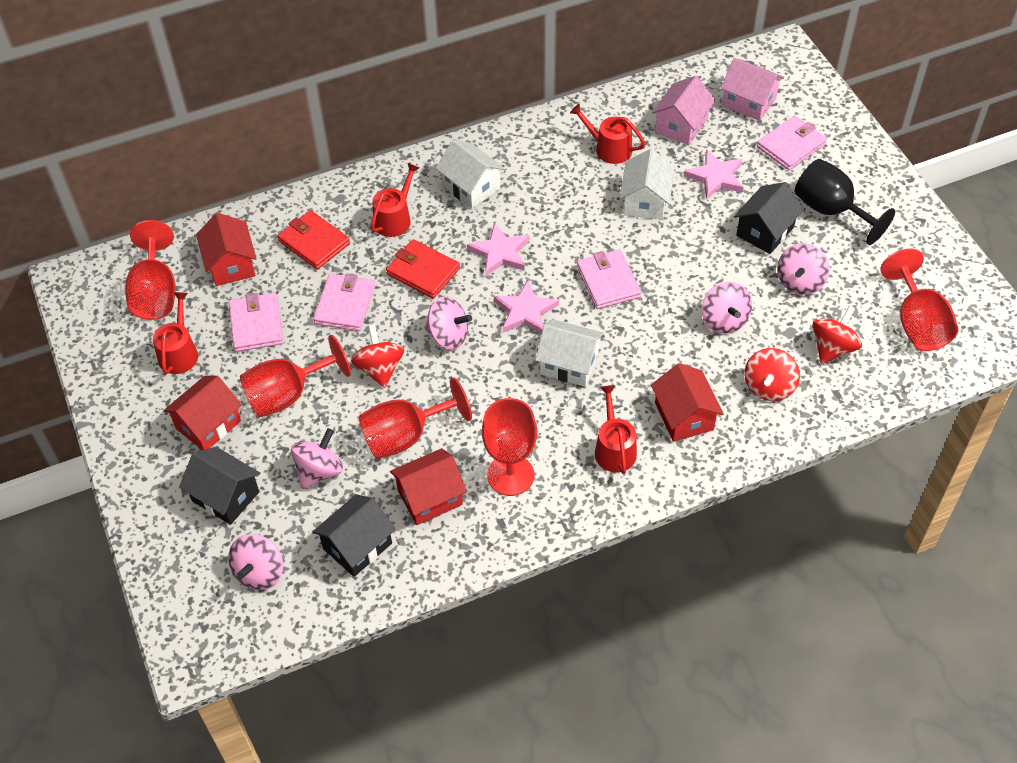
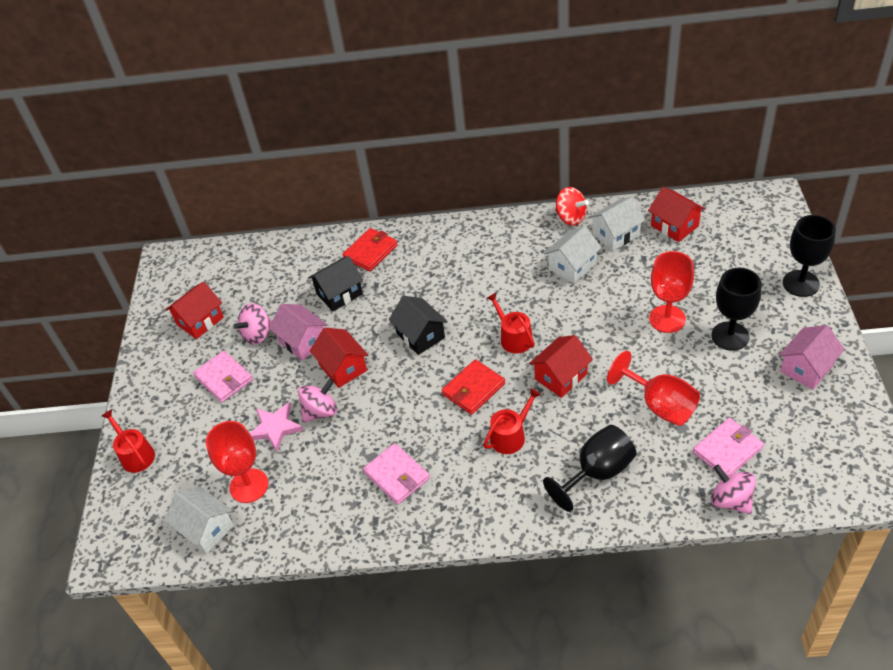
black goblet: 1 -> 3
black house: 3 -> 2
pink spinning top: 5 -> 3
pink star: 3 -> 1
pink wallet: 4 -> 3
red goblet: 5 -> 3
red spinning top: 3 -> 1
red watering can: 4 -> 3

